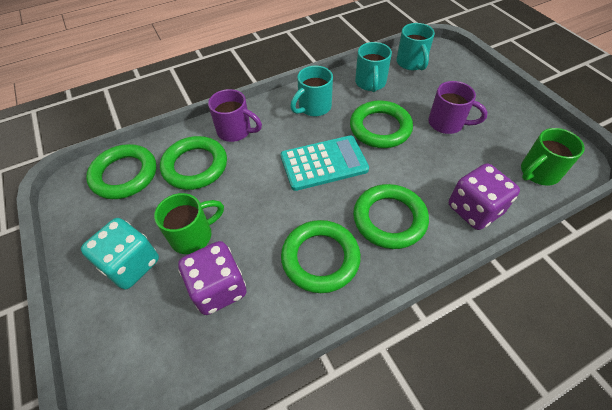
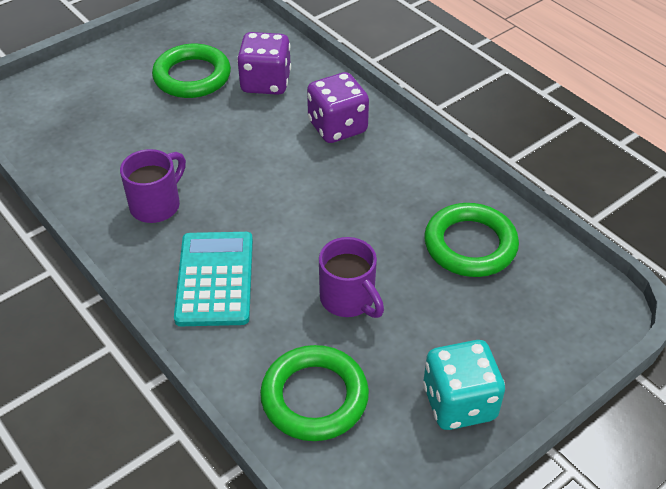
green mug: 2 -> 0
green ring: 5 -> 3
turquoise mug: 3 -> 0

